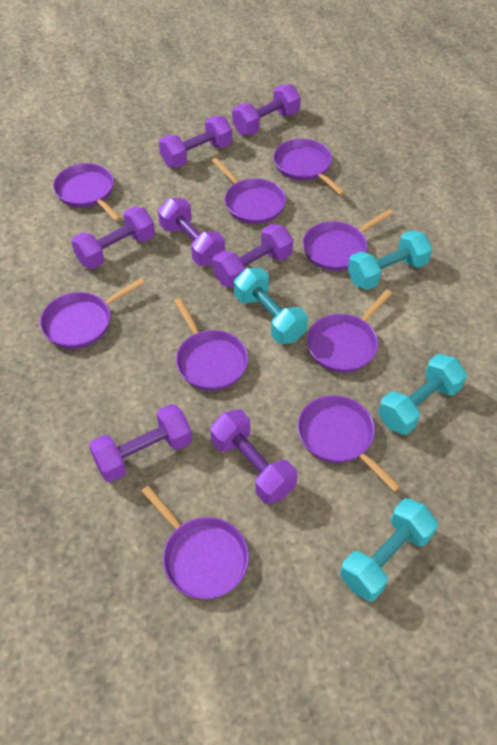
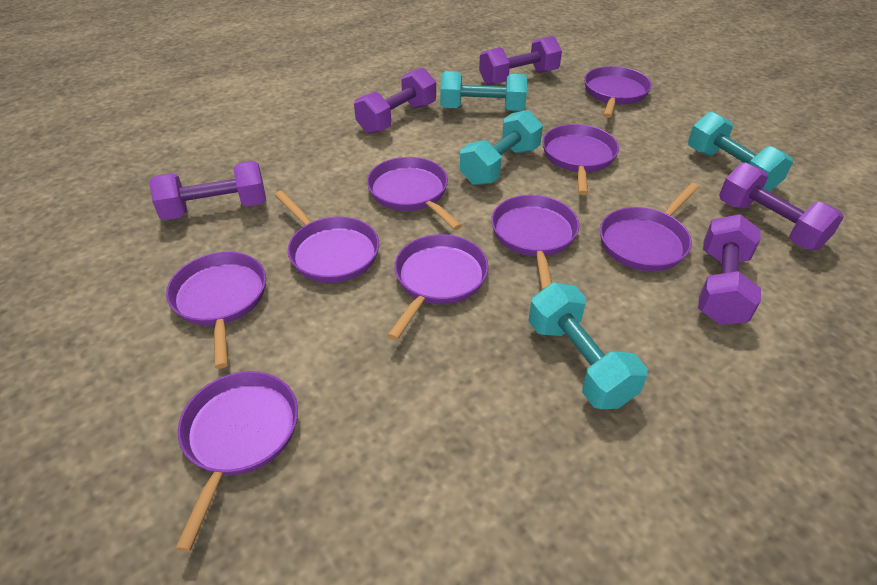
purple dumbbell: 7 -> 5

